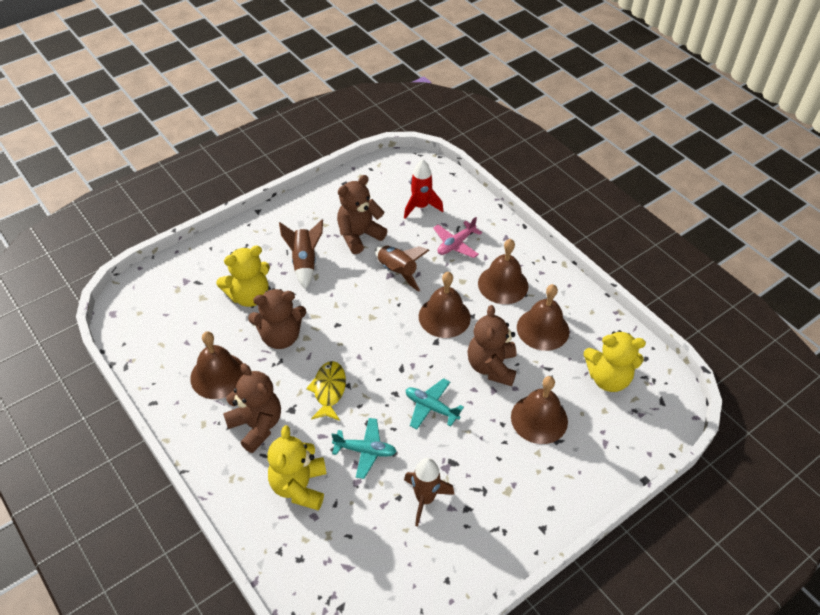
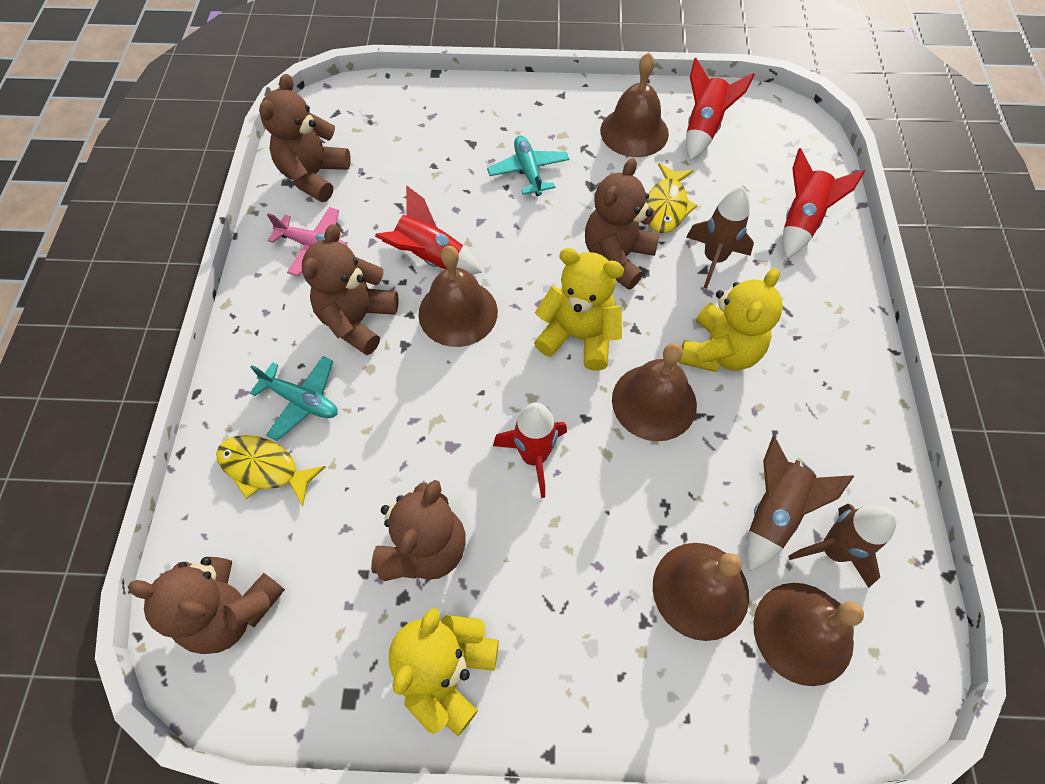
brown teddy bear: 4 -> 5
red rocket: 1 -> 4
yellow fish: 1 -> 2

